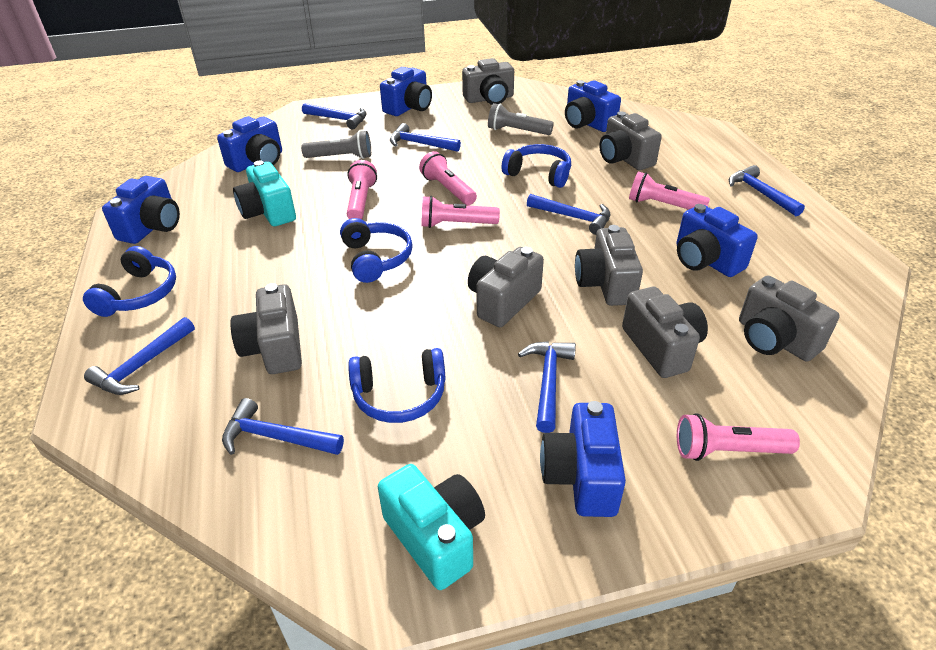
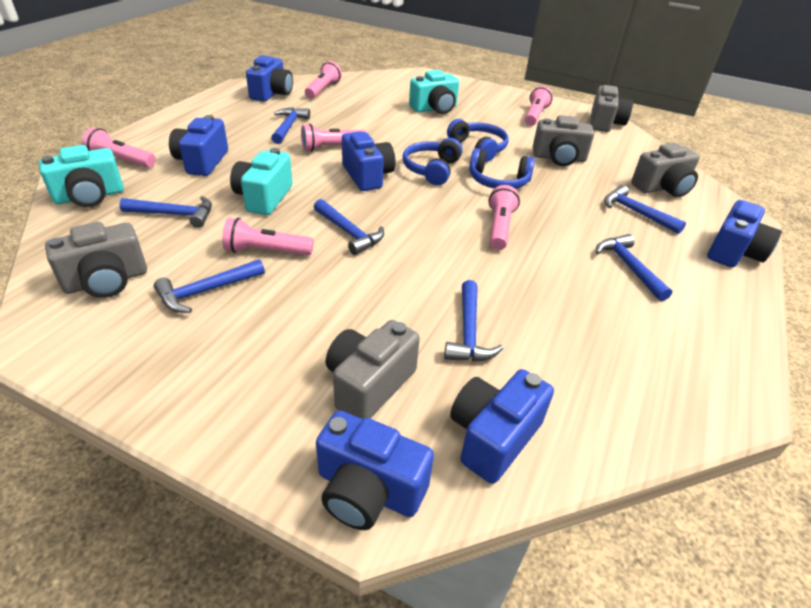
blue headphones: 4 -> 3
grey camera: 7 -> 5
grey flashlight: 2 -> 0
pink flashlight: 5 -> 6
turquoise camera: 2 -> 3

